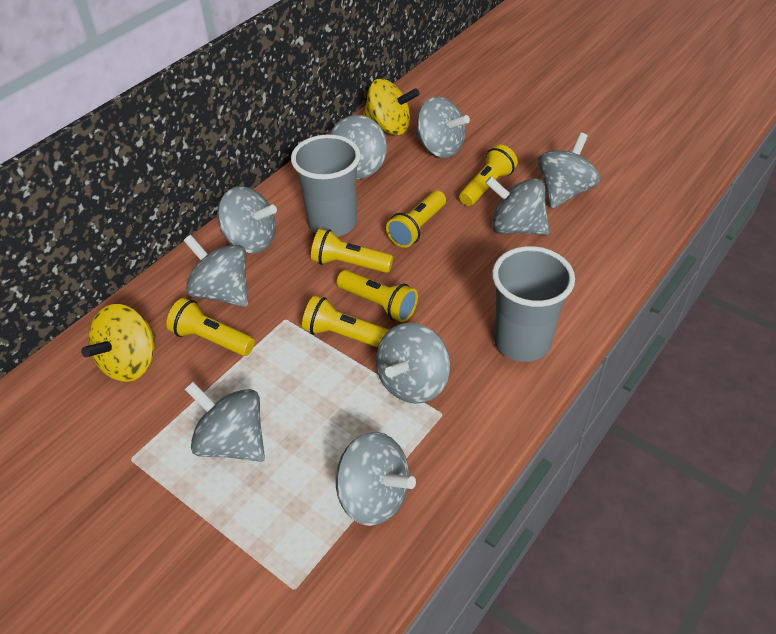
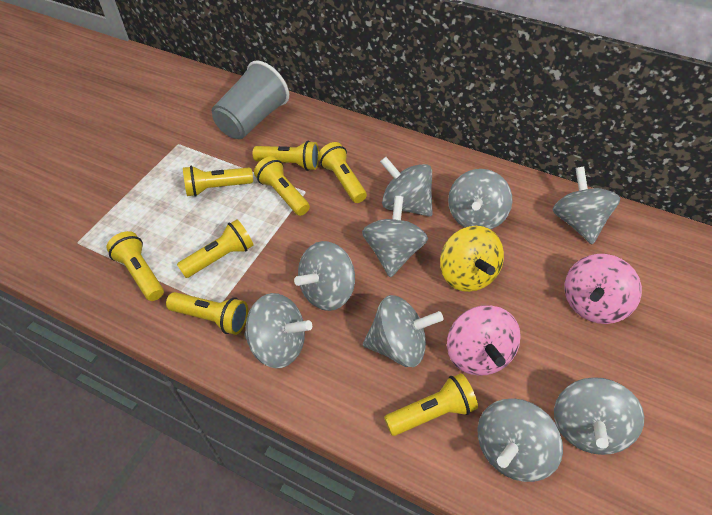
grey cup: 2 -> 1
pink spinning top: 0 -> 2
yellow flashlight: 6 -> 8
yellow spinning top: 2 -> 1

